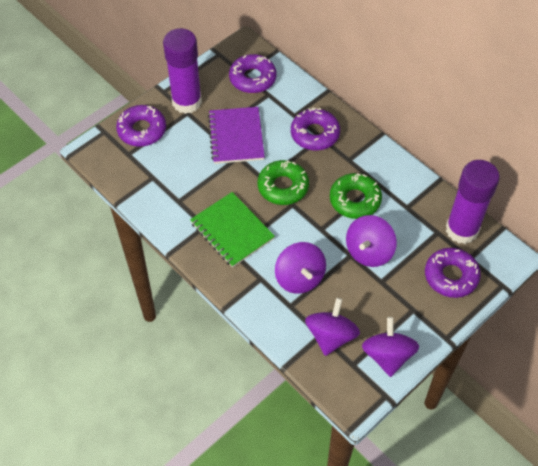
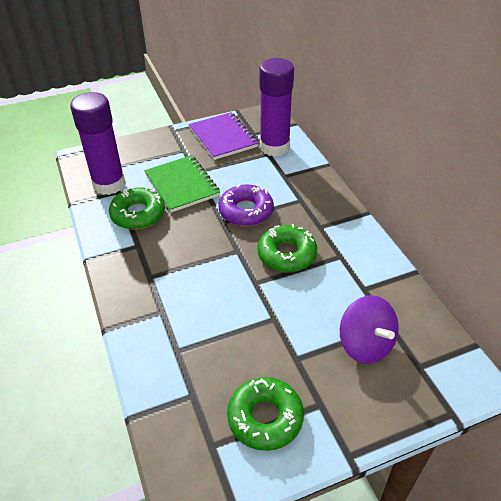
green donut: 2 -> 3
purple donut: 4 -> 1
purple spinning top: 4 -> 1

